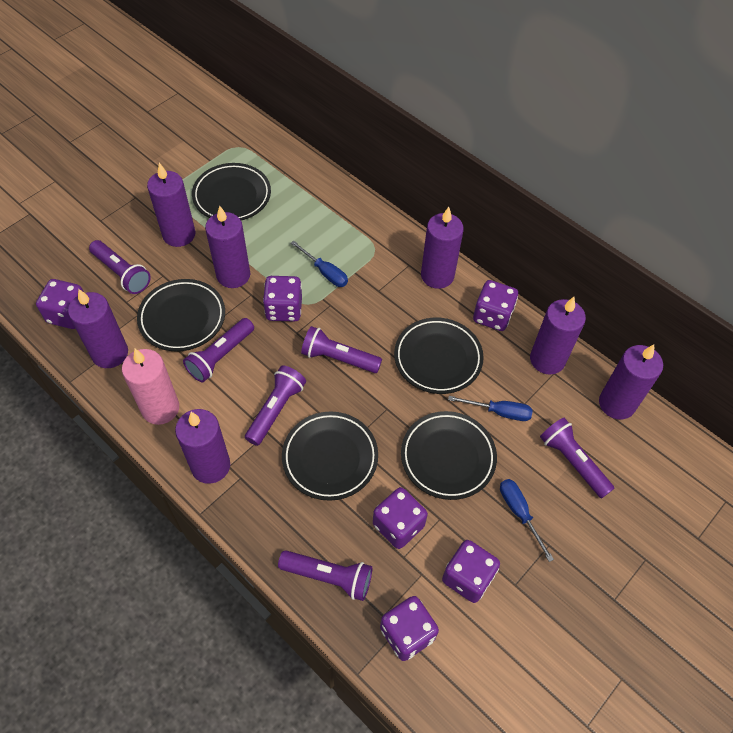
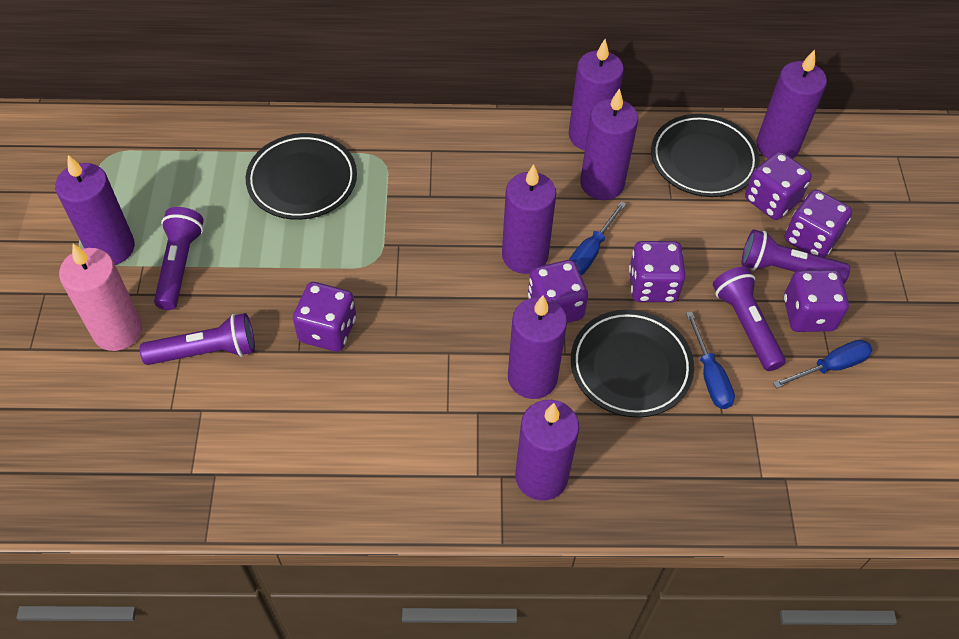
black plate: 5 -> 3
purple flashlight: 6 -> 4

